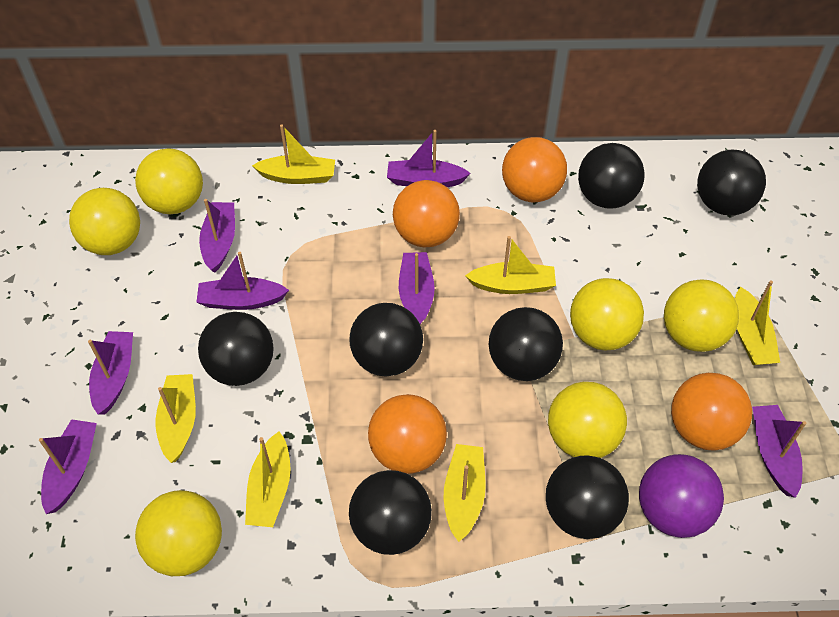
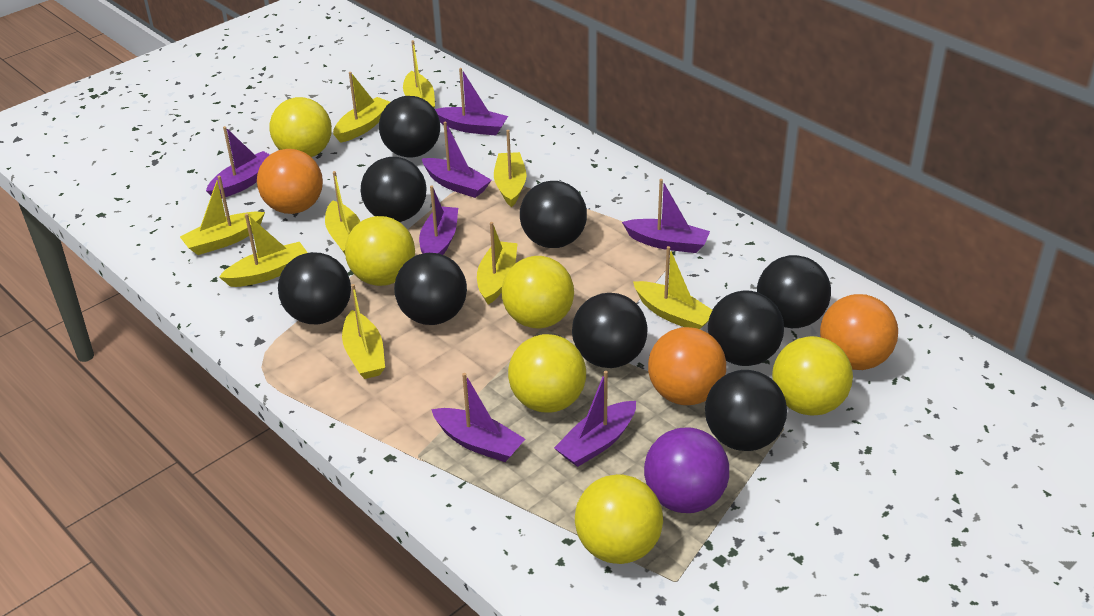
black ball: 7 -> 9
orange ball: 4 -> 3
yellow boat: 6 -> 9

